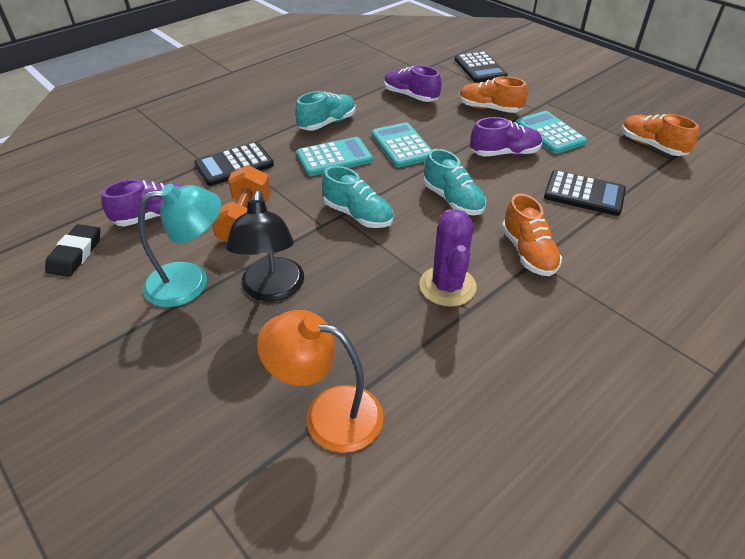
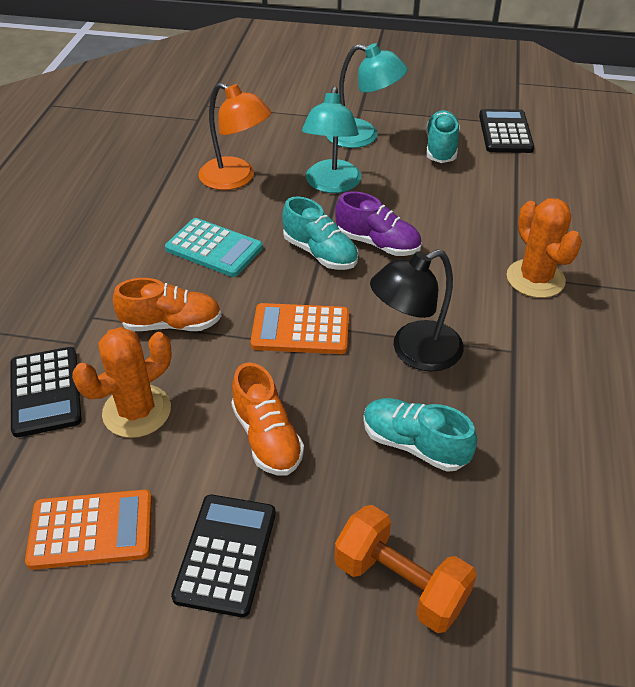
black eraser: 1 -> 0
orange cactus: 0 -> 2
orange calculator: 0 -> 2
orange shoe: 3 -> 2
purple cactus: 1 -> 0
purple shoe: 3 -> 1
turquoise calculator: 3 -> 1
turquoise lamp: 1 -> 2

